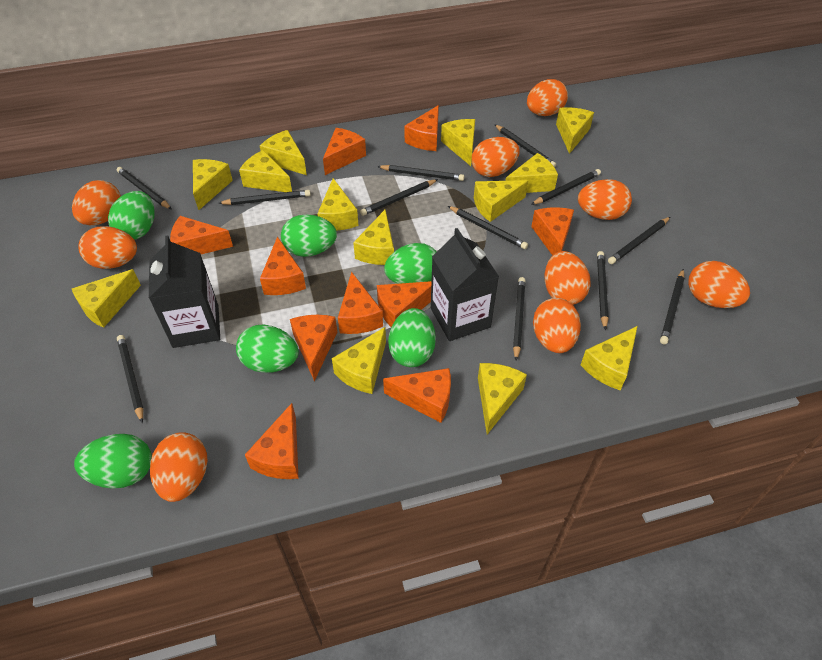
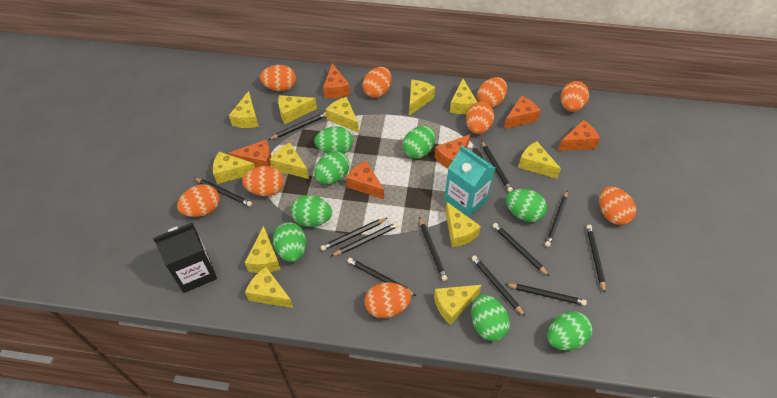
black carton: 2 -> 1
green egg: 6 -> 8
orange cheese: 10 -> 6
turquoise carton: 0 -> 1
yellow cheese: 13 -> 12

